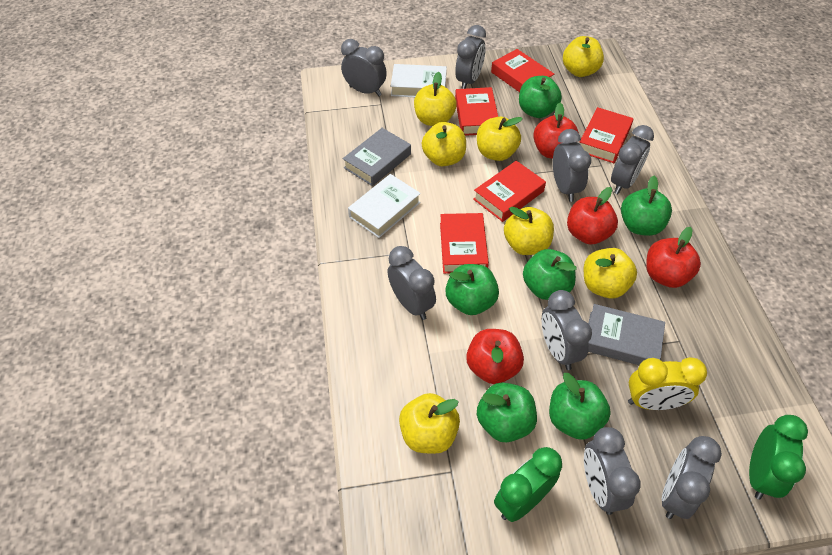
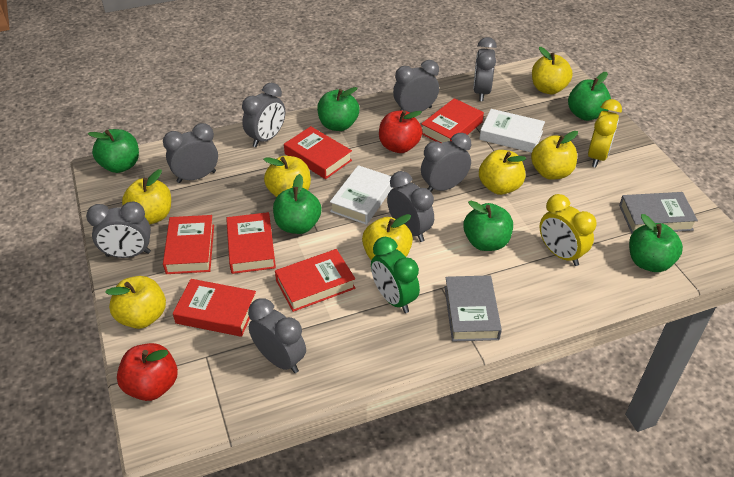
green clock: 2 -> 1
red apple: 4 -> 2
red book: 5 -> 6
yellow clock: 1 -> 2

